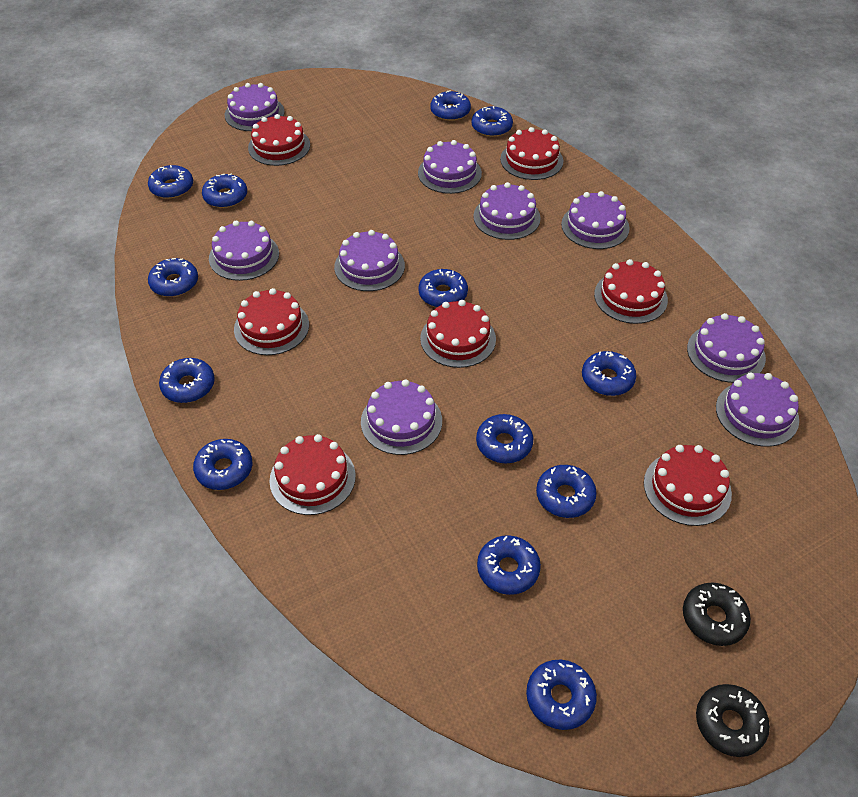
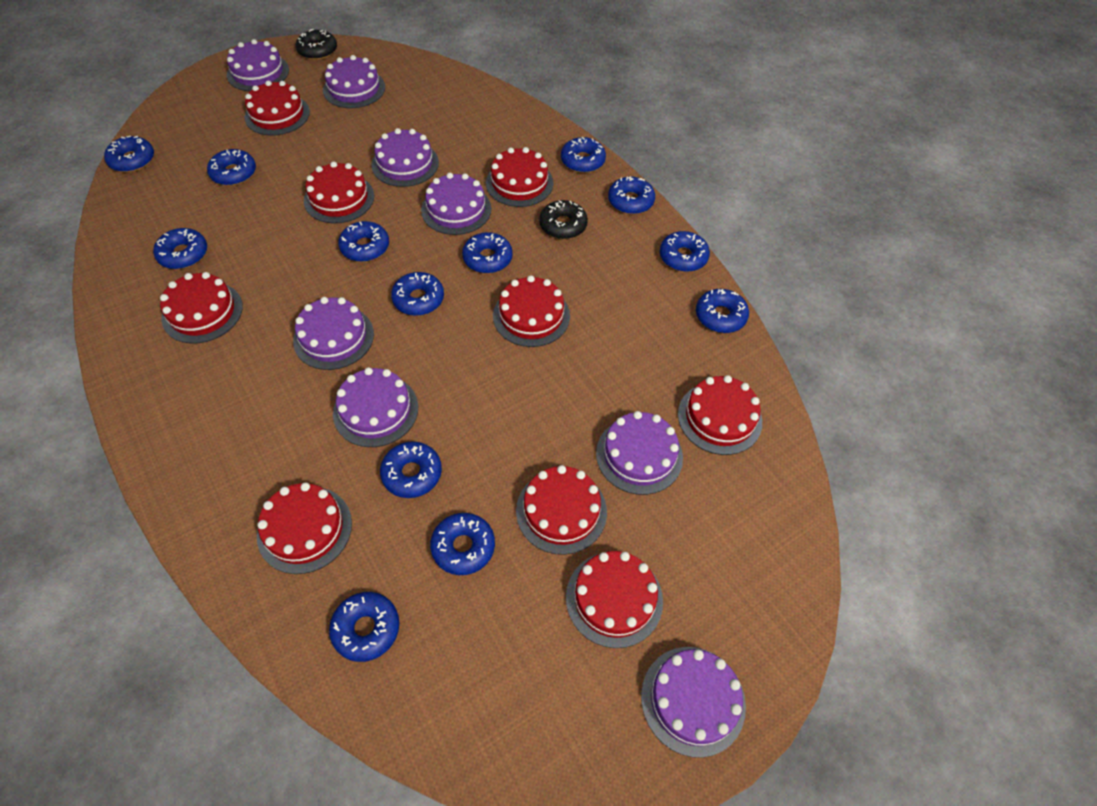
purple cake: 9 -> 8
red cake: 7 -> 9

